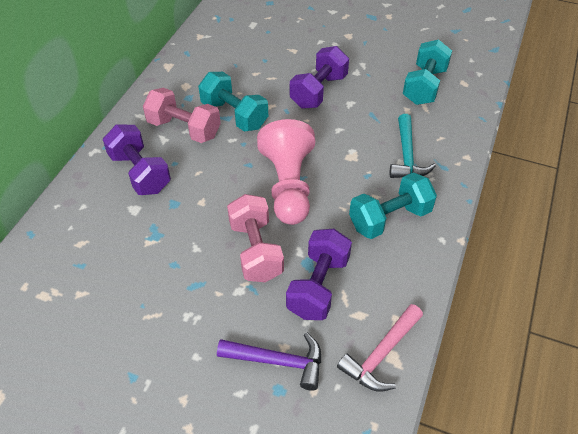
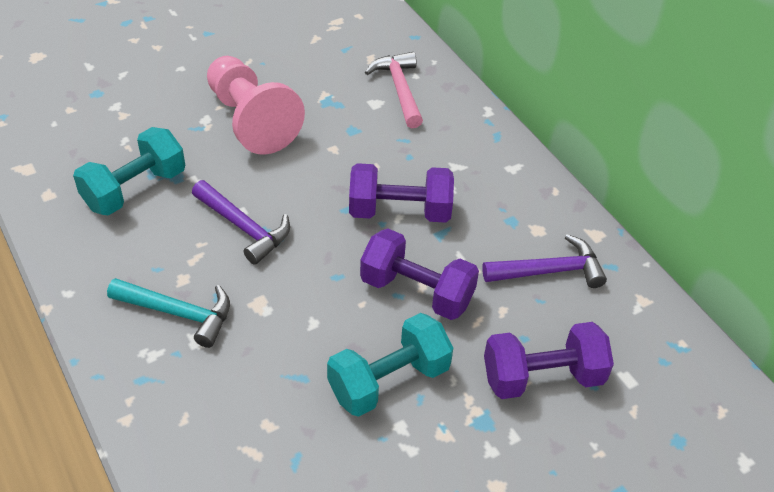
pink dumbbell: 2 -> 0
purple hammer: 1 -> 2
turquoise dumbbell: 3 -> 2

